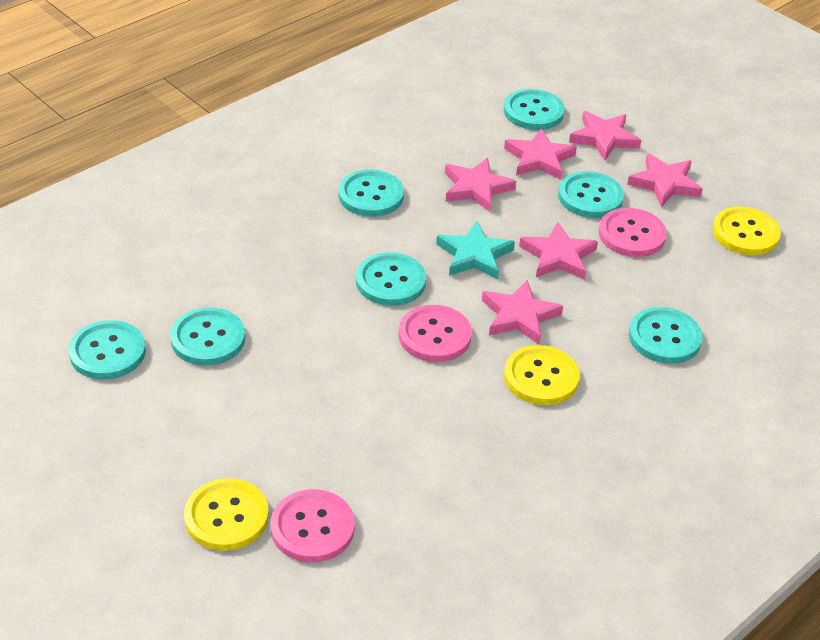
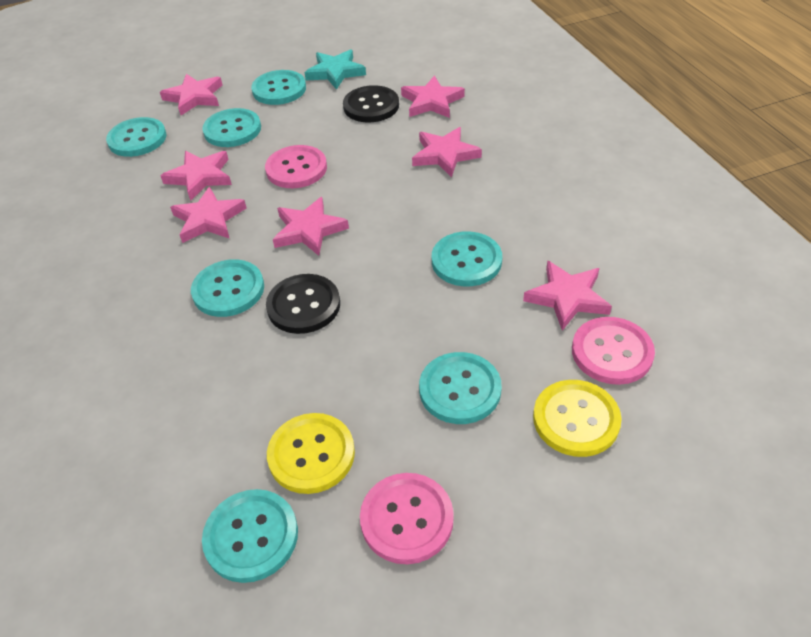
black button: 0 -> 2
pink star: 6 -> 7
yellow button: 3 -> 2

